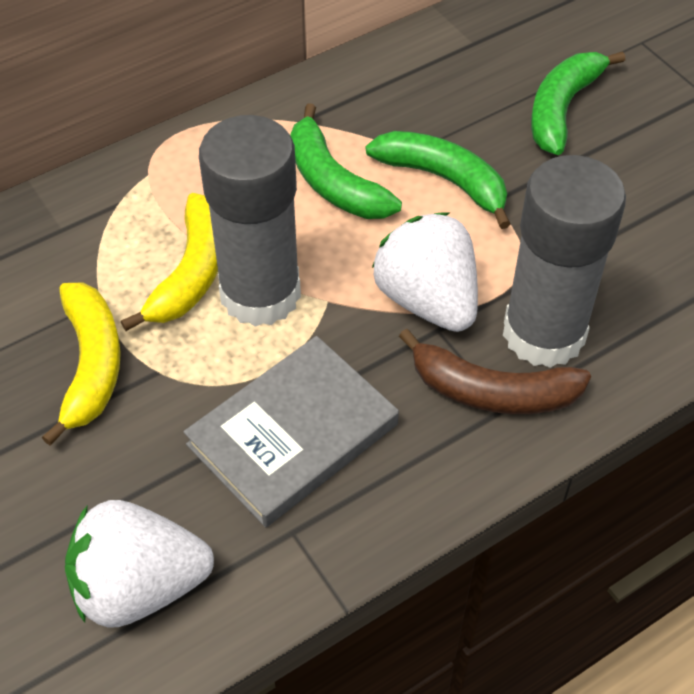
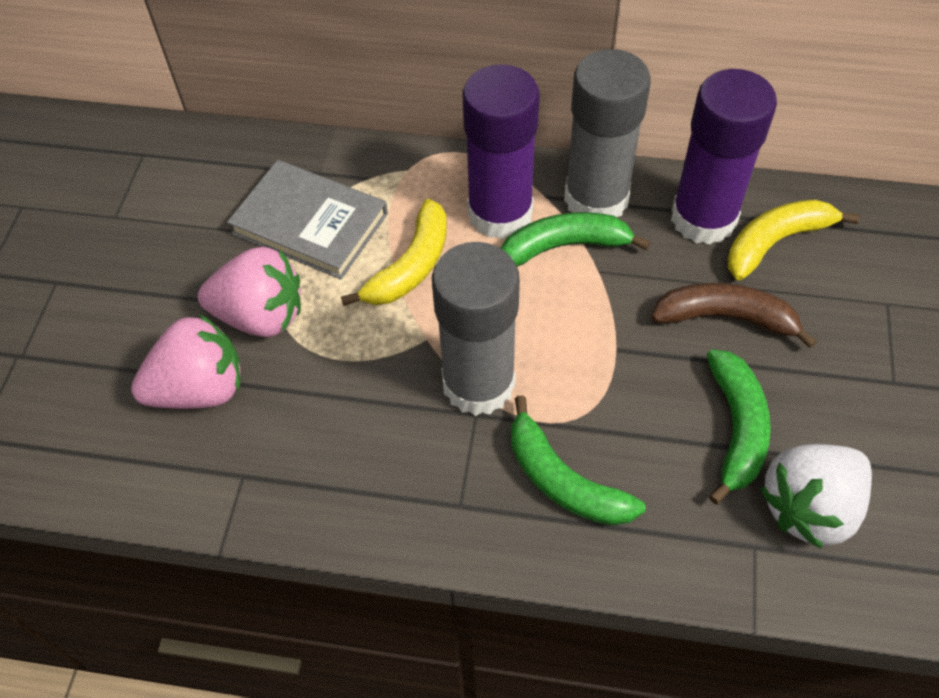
pink strawberry: 0 -> 2
purple glue stick: 0 -> 2
white strawberry: 2 -> 1

